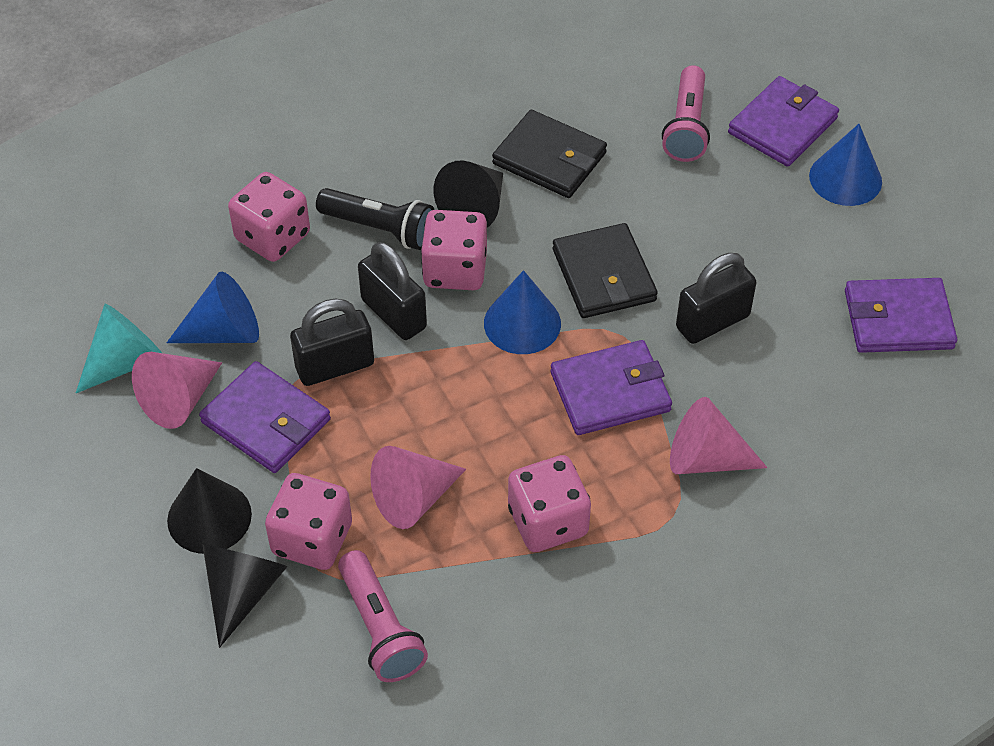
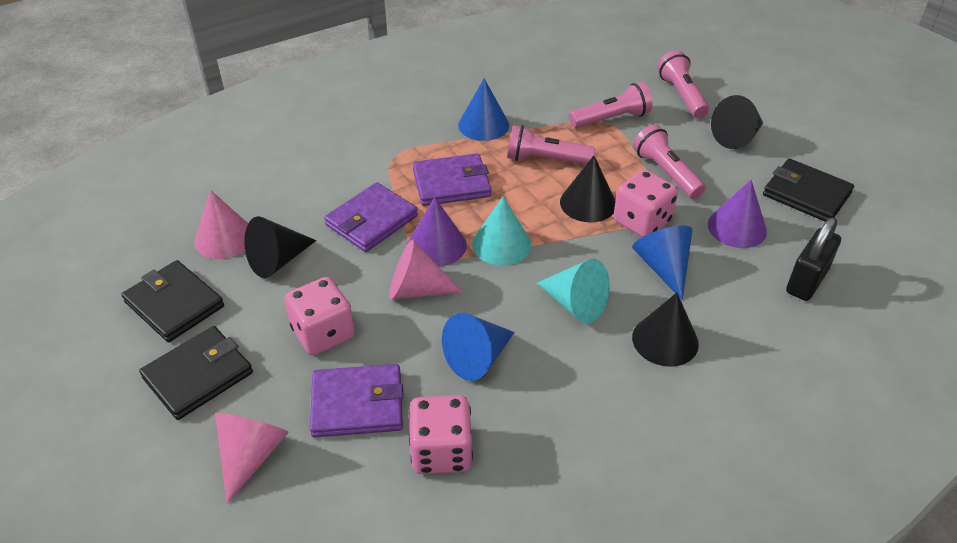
black cone: 3 -> 4
black flashlight: 1 -> 0
black padlock: 3 -> 1
black wallet: 2 -> 3
pink dice: 4 -> 3
pink flashlight: 2 -> 4
purple cone: 0 -> 2
purple wallet: 4 -> 3
turquoise cone: 1 -> 2

